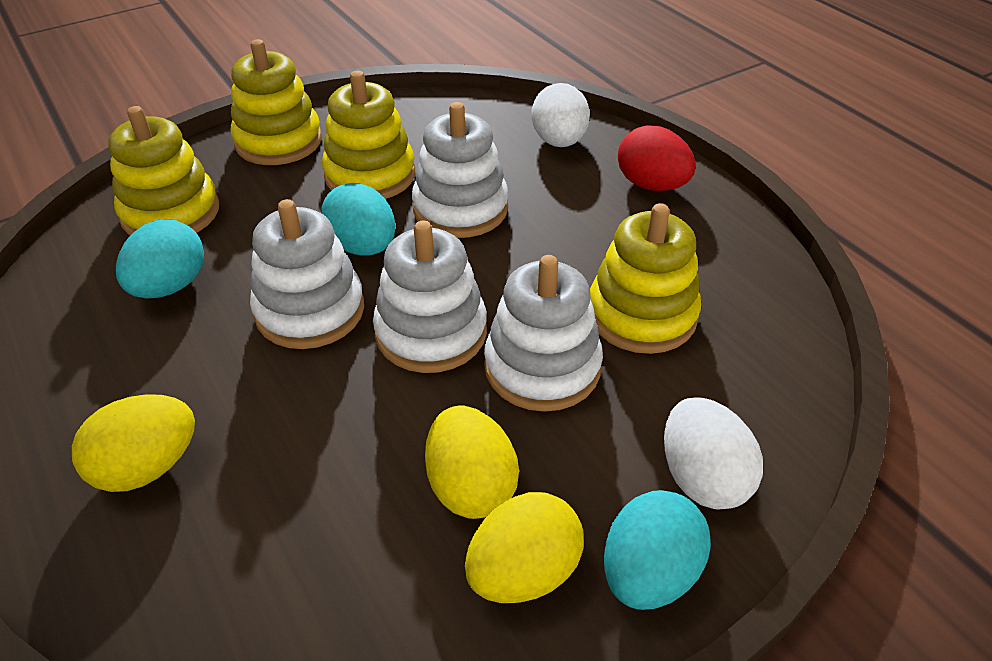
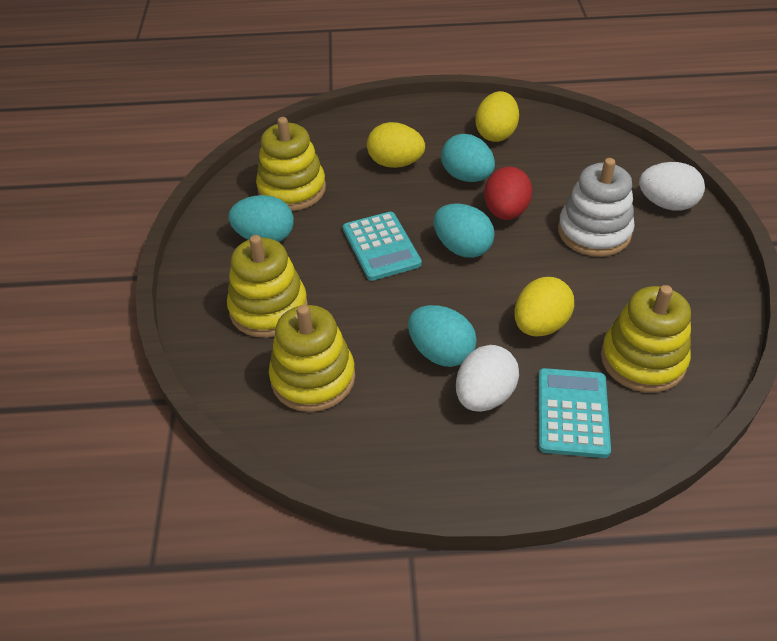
turquoise calculator: 0 -> 2
turquoise egg: 3 -> 4
white stacking toy: 4 -> 1

